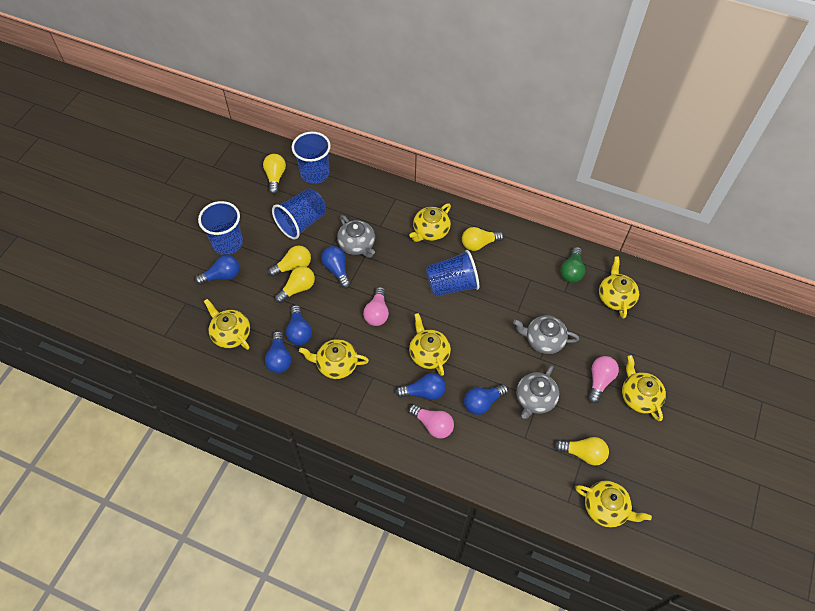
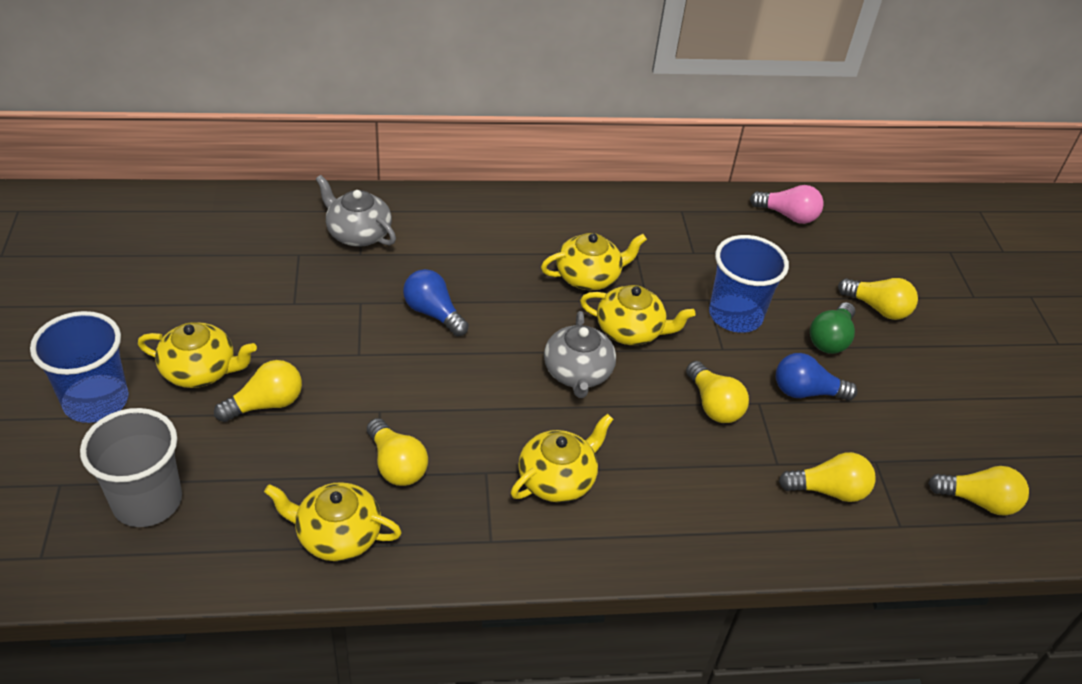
blue cup: 4 -> 2
blue light bulb: 6 -> 2
grey cup: 0 -> 1
grey teapot: 3 -> 2
pink light bulb: 3 -> 1
yellow light bulb: 5 -> 6
yellow teapot: 7 -> 5

